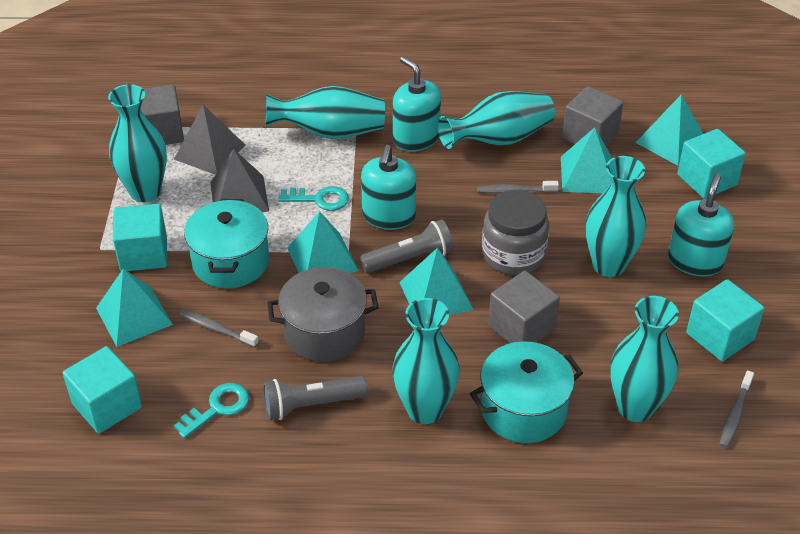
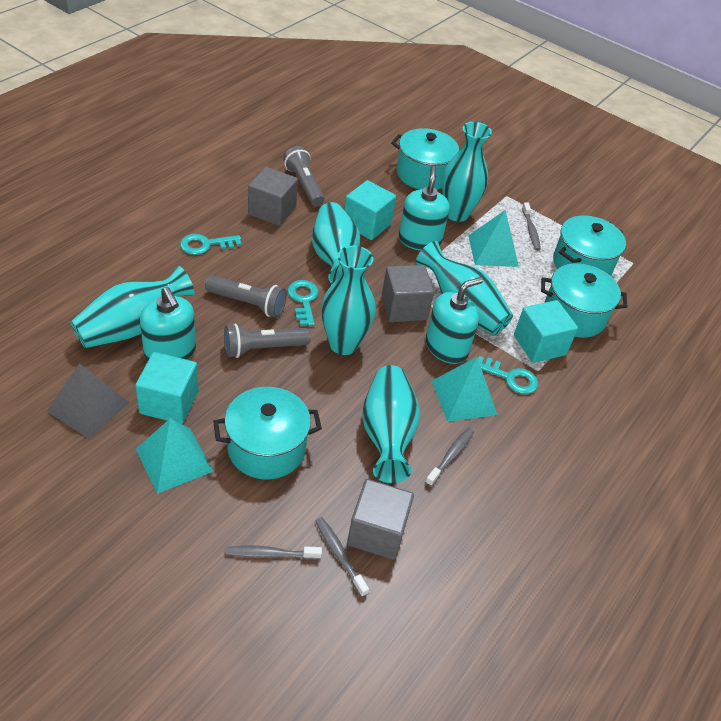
grey flashlight: 2 -> 3
grey jar: 1 -> 0
grey pot: 1 -> 0
grey pyramid: 2 -> 1
grey toothbrush: 3 -> 4
turquoise cube: 4 -> 3
turquoise key: 2 -> 3
turquoise pot: 2 -> 4
turquoise pyramid: 5 -> 3

